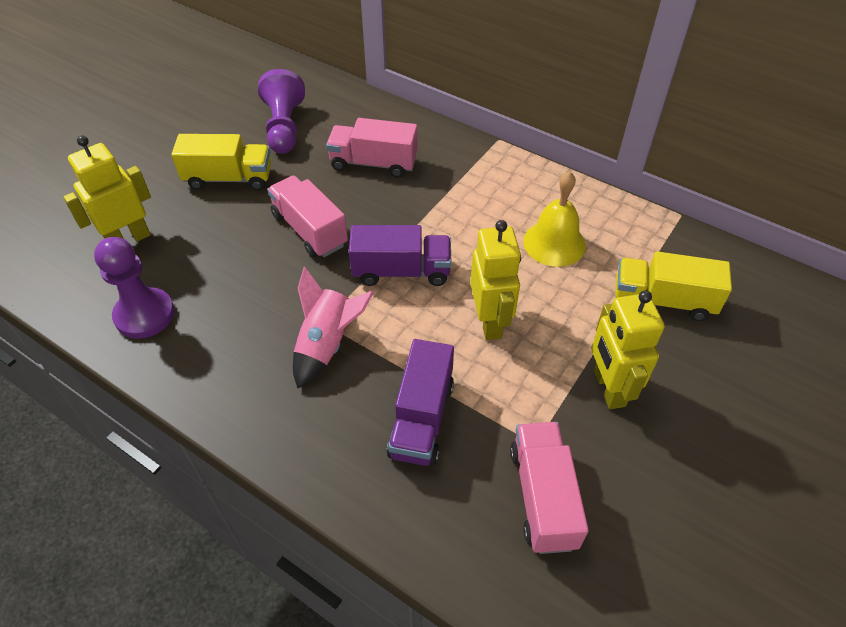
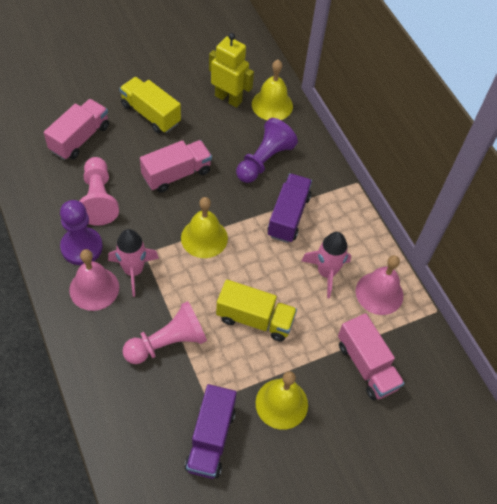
pink bell: 0 -> 2
pink pawn: 0 -> 2
pink rocket: 1 -> 2
yellow bell: 1 -> 3
yellow robot: 3 -> 1

